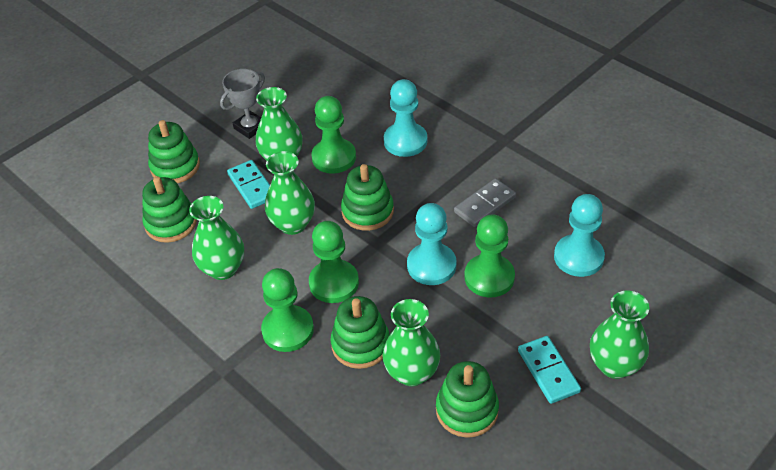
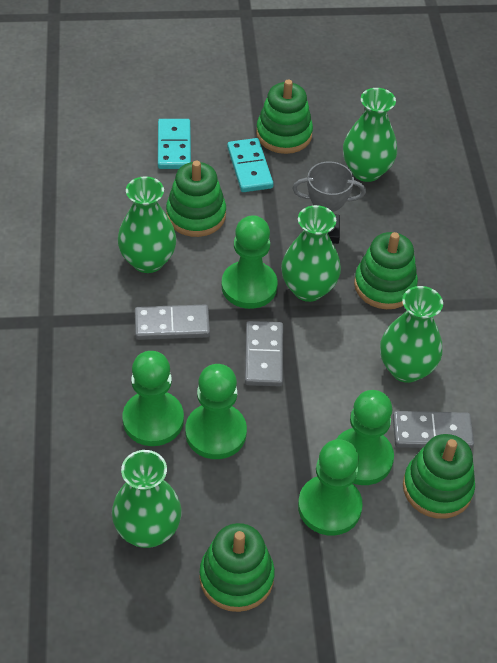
green pawn: 4 -> 5
grey domino: 1 -> 3
turquoise pawn: 3 -> 0

